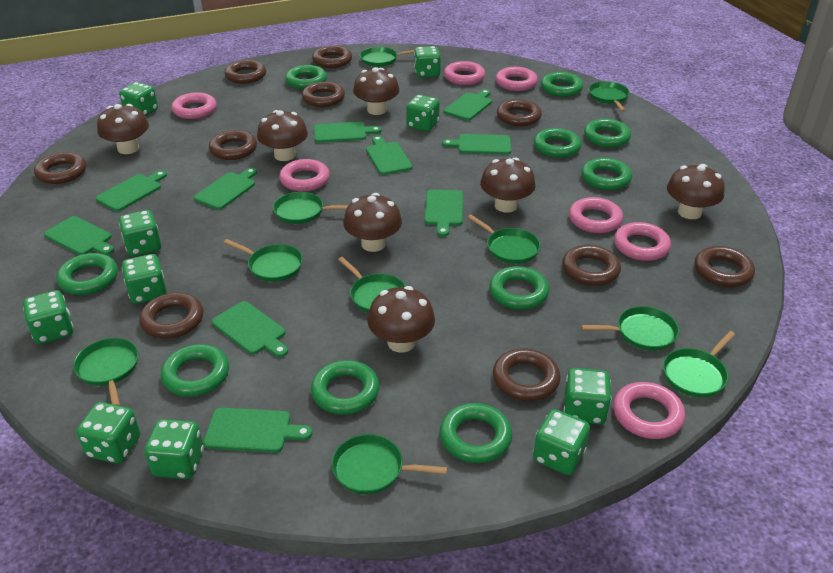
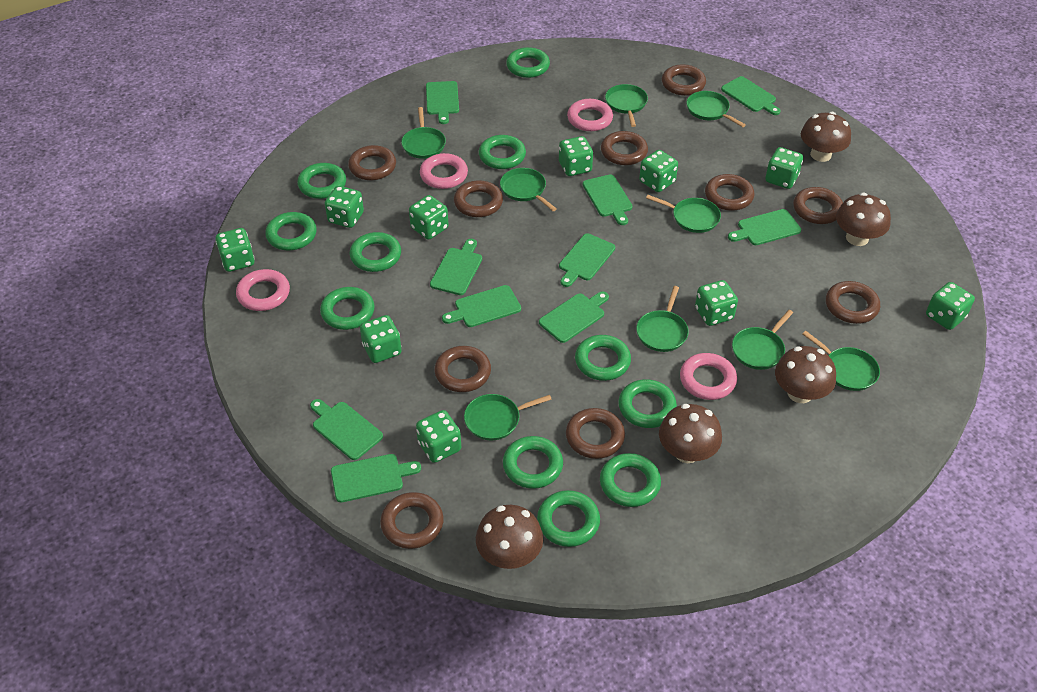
brown mushroom: 7 -> 5
green pan: 10 -> 9
green ring: 10 -> 11
pink ring: 7 -> 4

